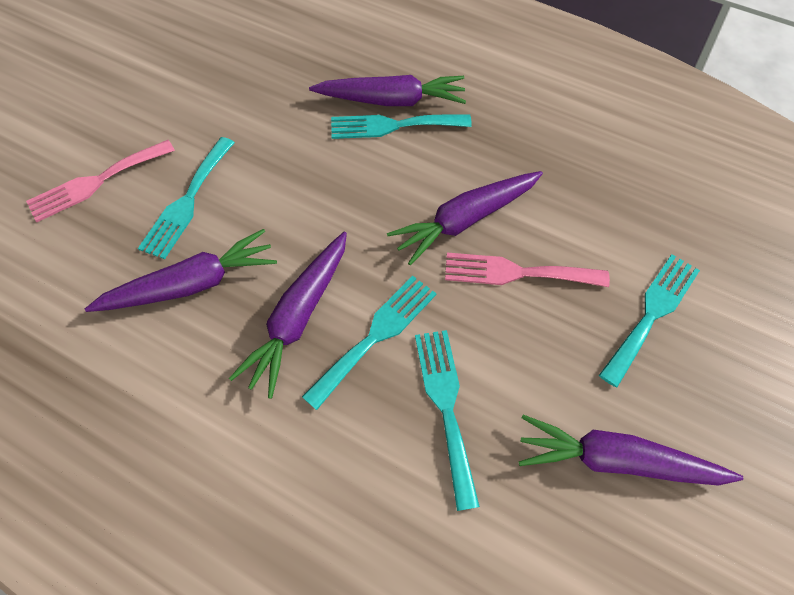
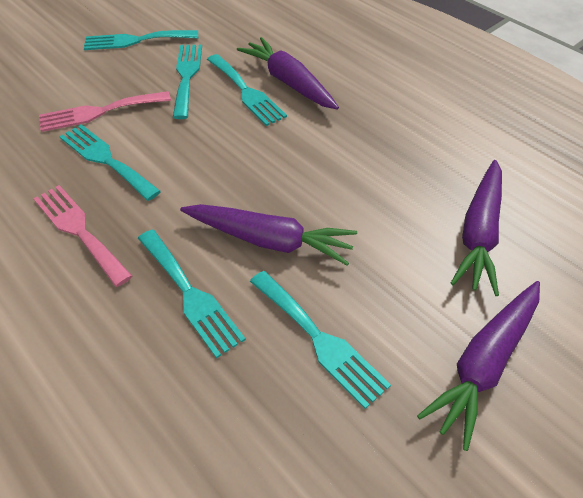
purple carrot: 5 -> 4
turquoise fork: 5 -> 6

